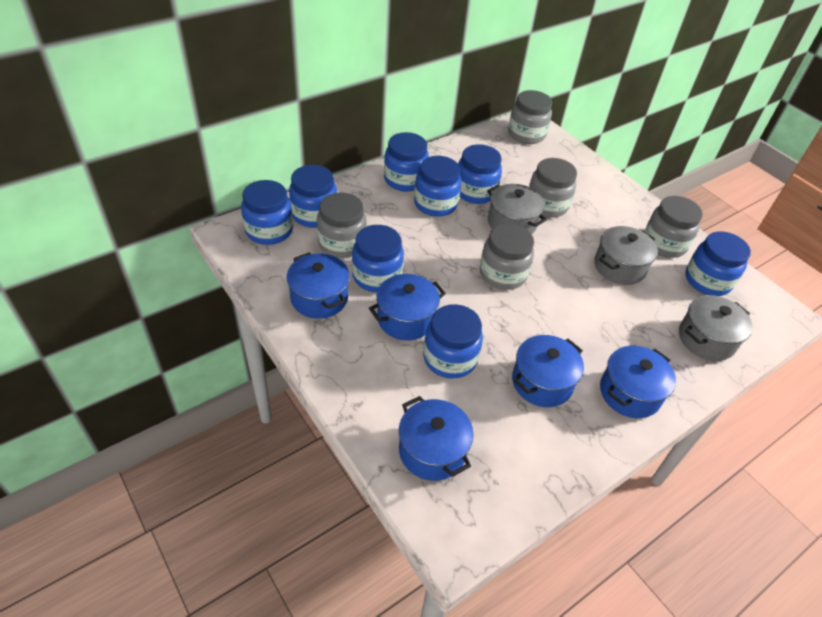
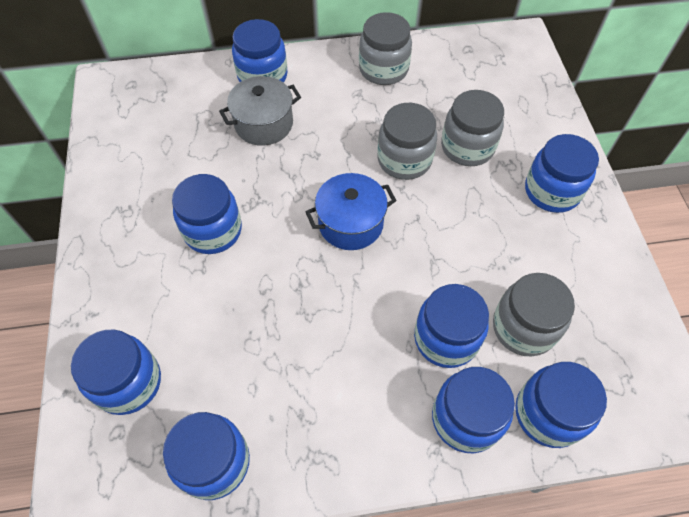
blue pot: 5 -> 1
grey jar: 5 -> 4
grey pot: 3 -> 1

